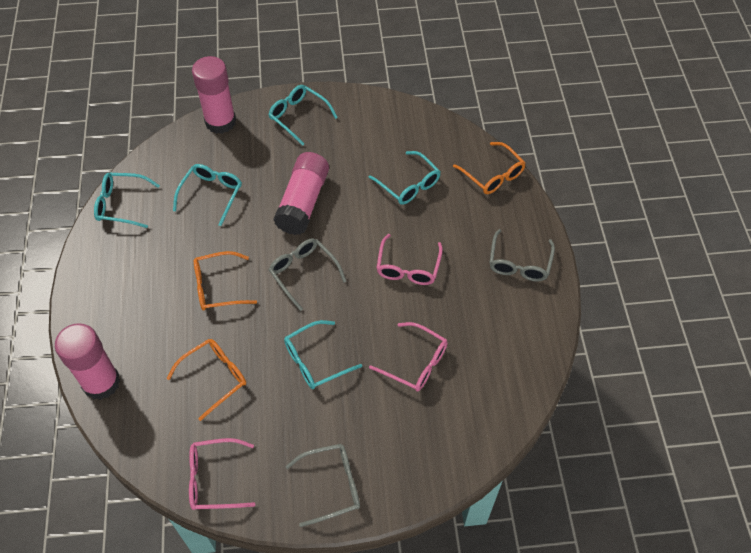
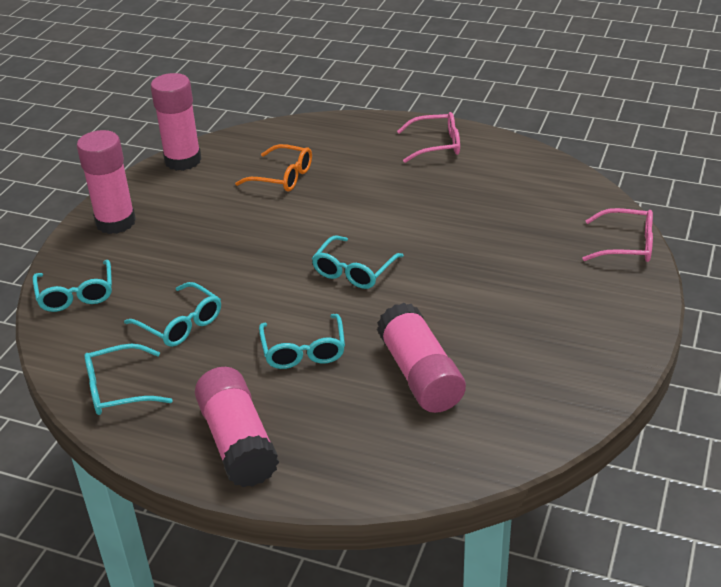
grey glasses: 3 -> 0
orange glasses: 3 -> 1
pink glasses: 3 -> 2
pink glue stick: 3 -> 4

